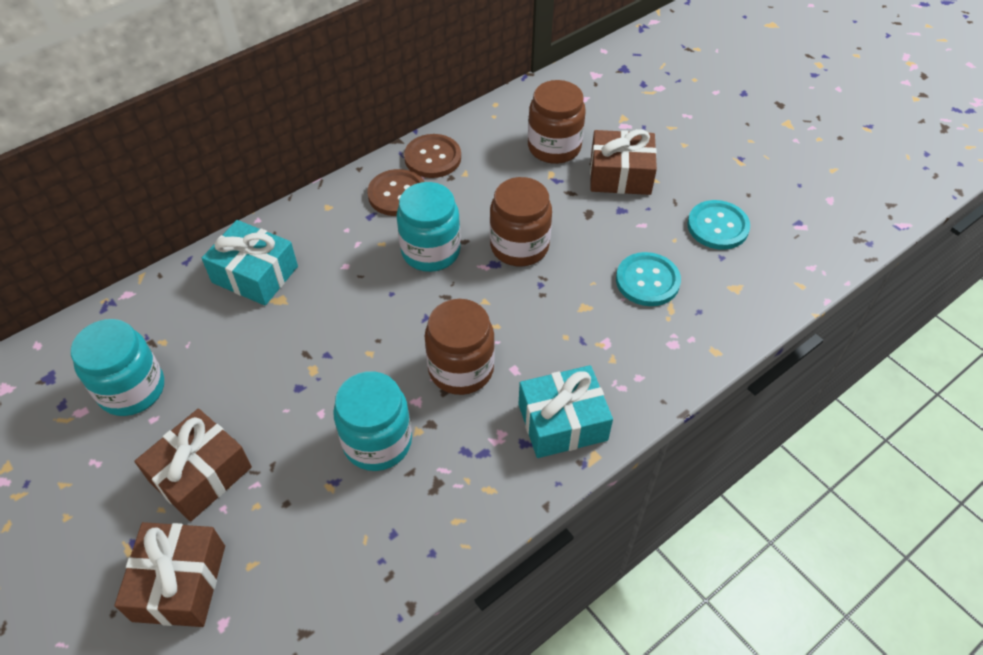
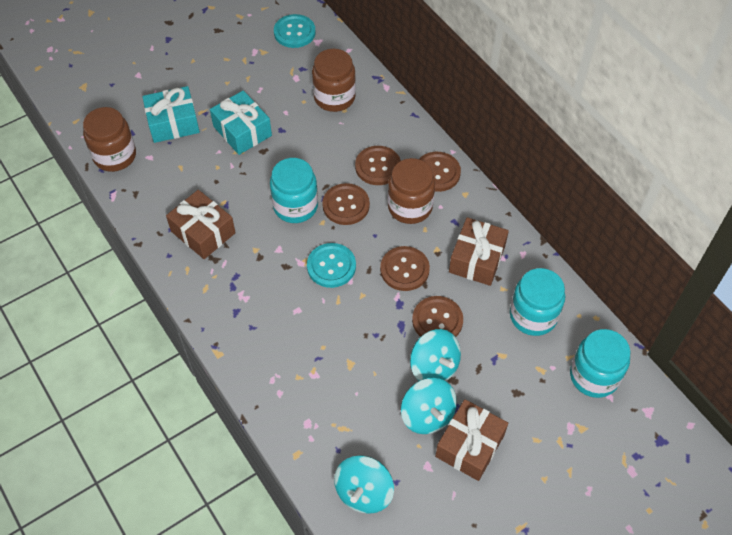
brown button: 2 -> 5
turquoise spinning top: 0 -> 3

